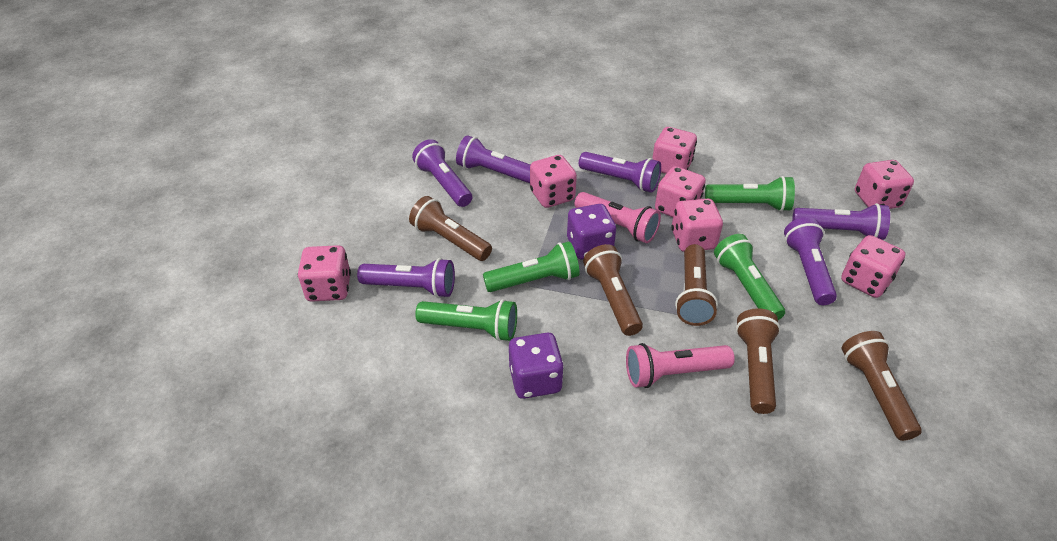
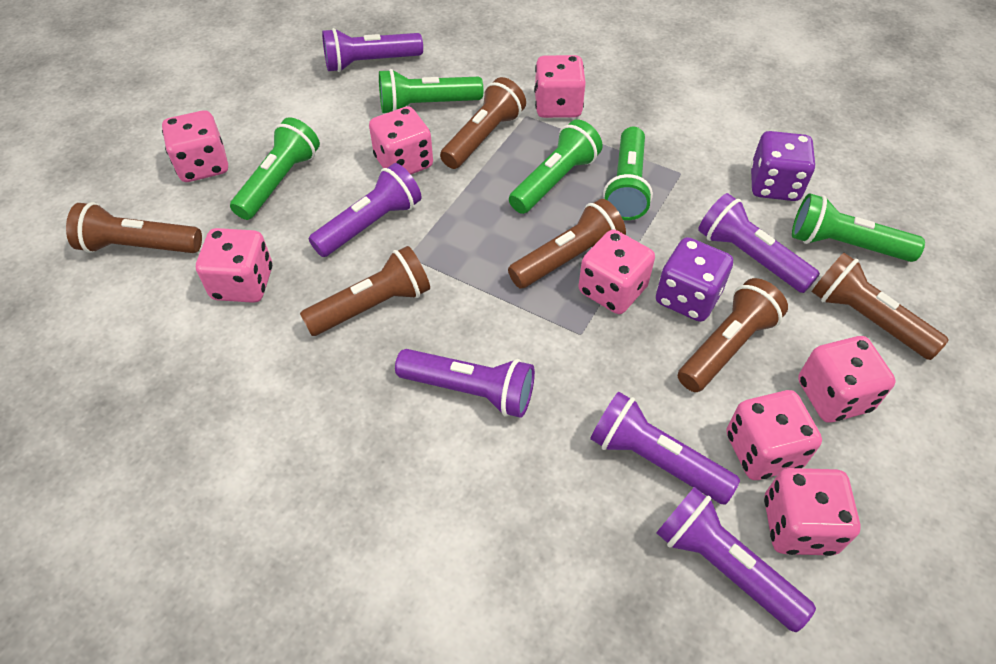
brown flashlight: 5 -> 6
green flashlight: 4 -> 5
pink dice: 7 -> 8
pink flashlight: 2 -> 0

